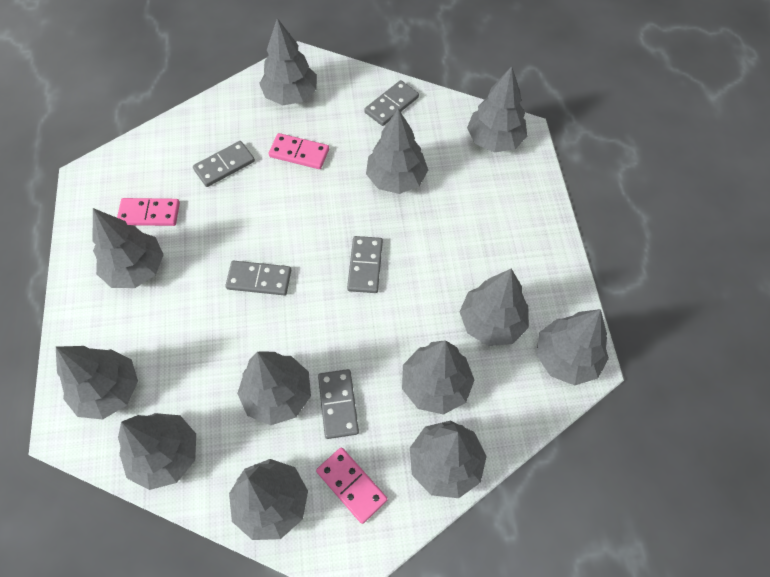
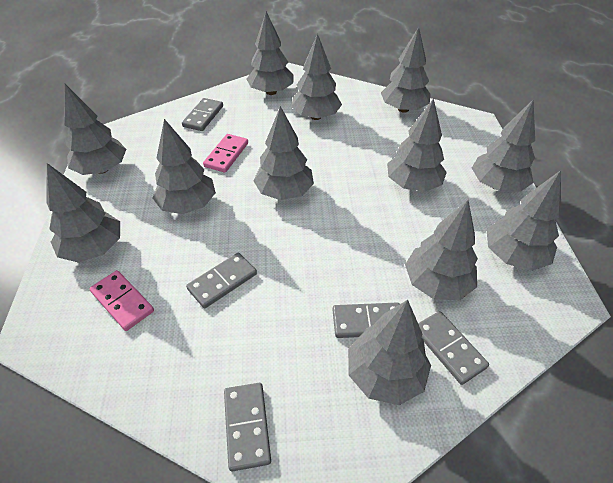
pink domino: 3 -> 2

